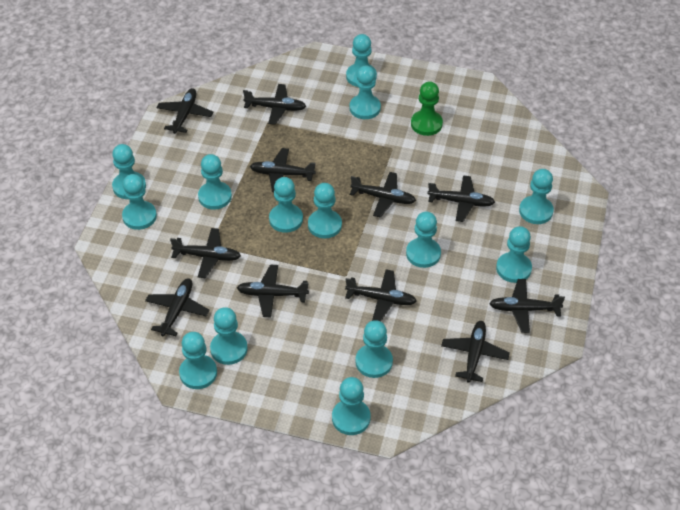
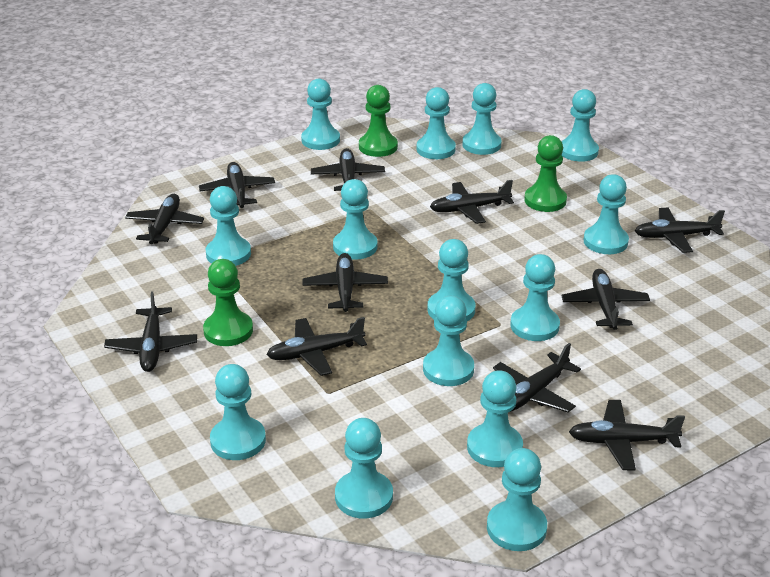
green pawn: 1 -> 3

